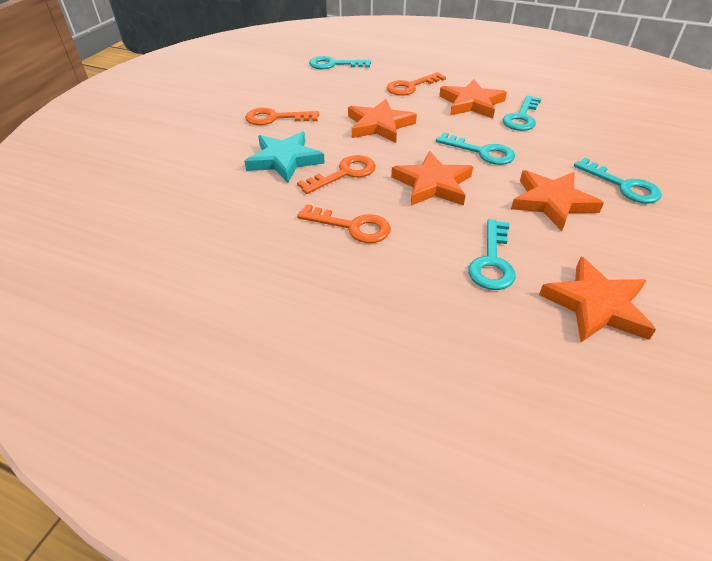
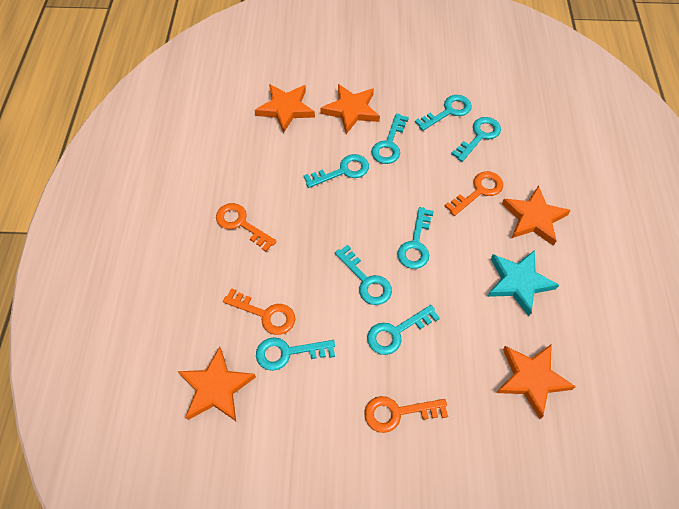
turquoise key: 5 -> 8

